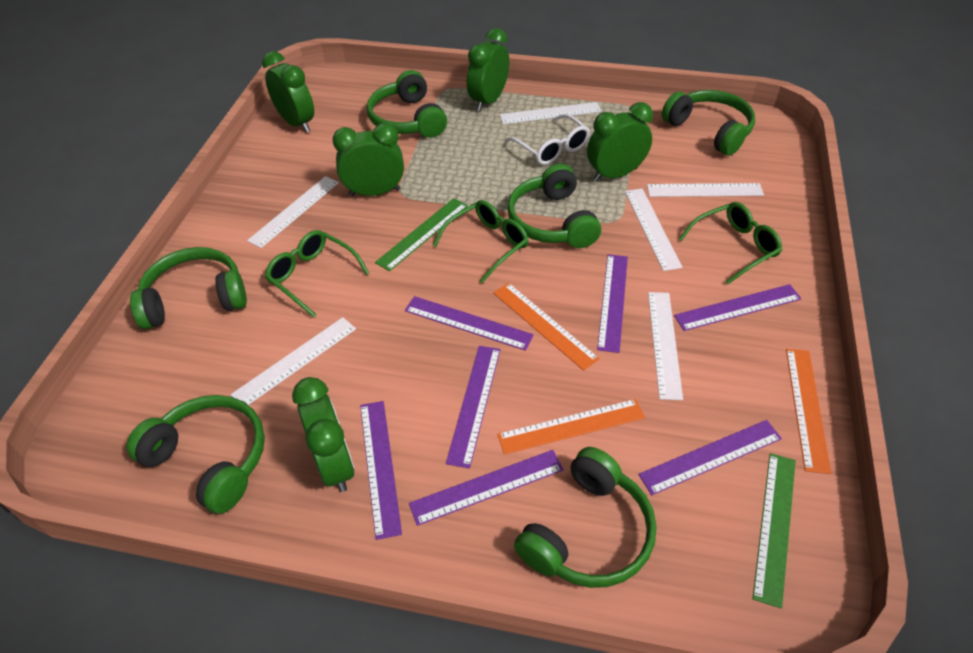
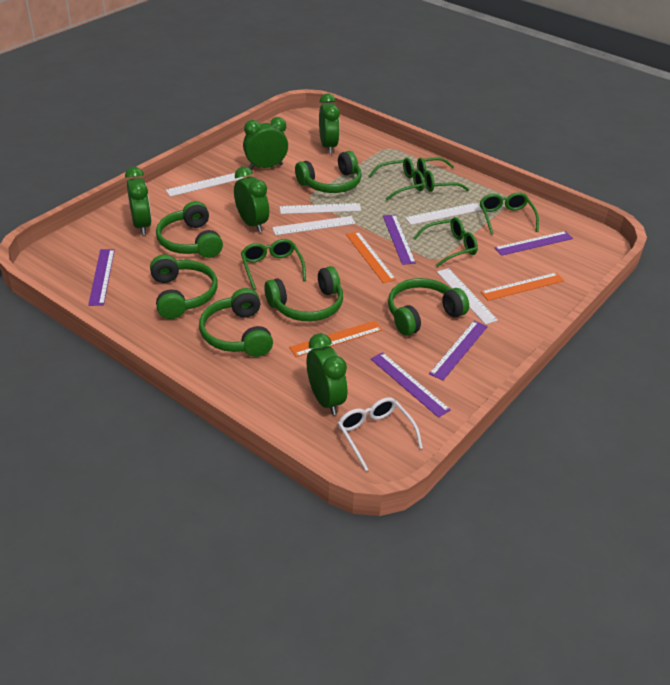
green glasses: 3 -> 5
green ruler: 2 -> 0
purple ruler: 7 -> 5
white ruler: 6 -> 5

